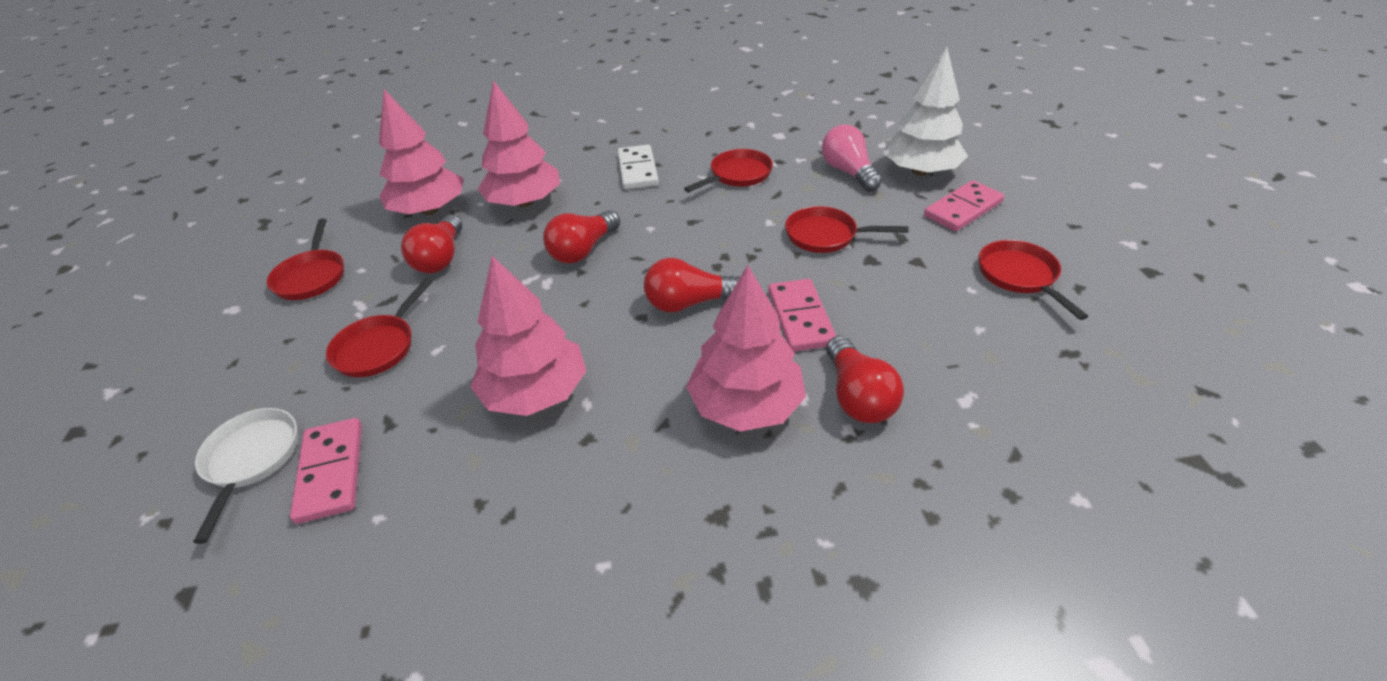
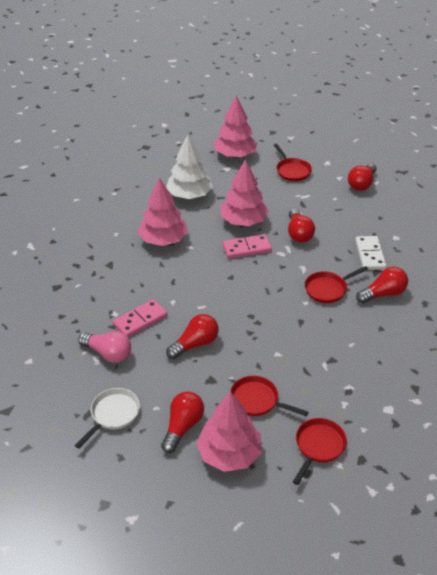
pink domino: 3 -> 2
red light bulb: 4 -> 5
red pan: 5 -> 4

